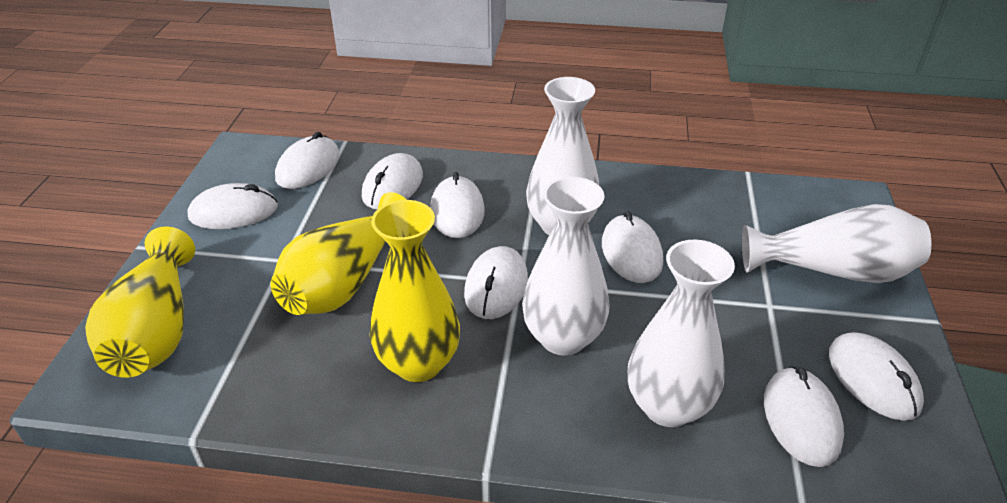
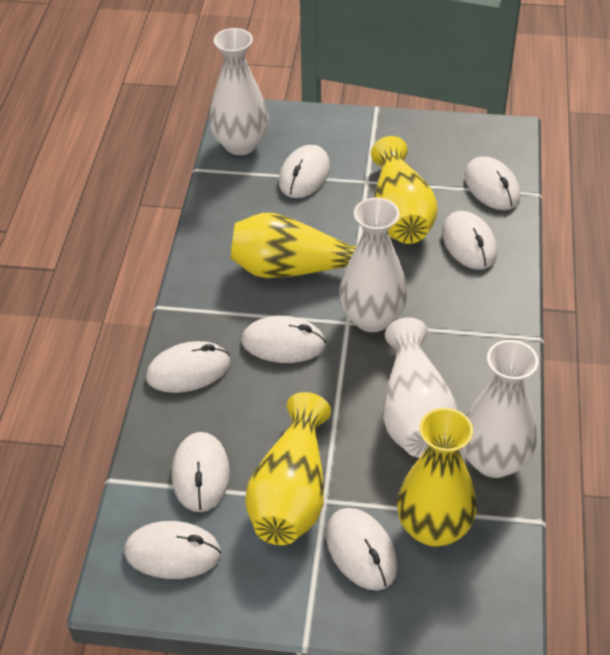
yellow vase: 3 -> 4

